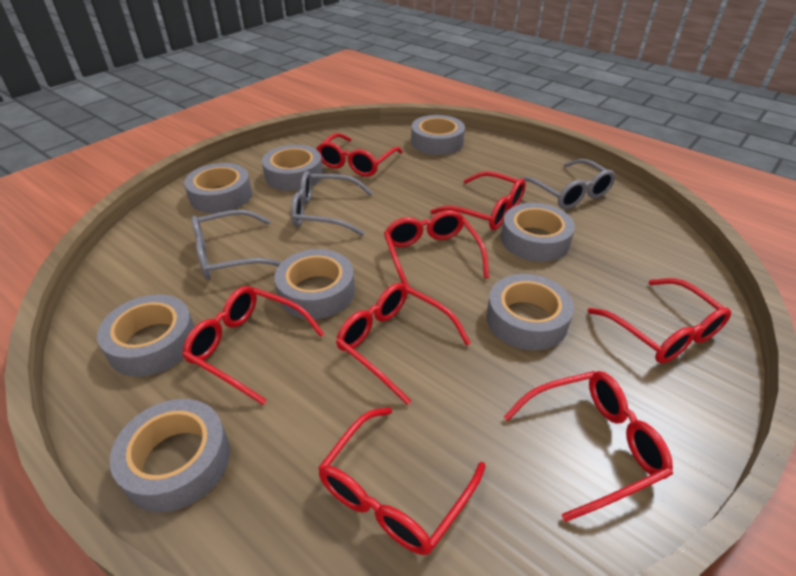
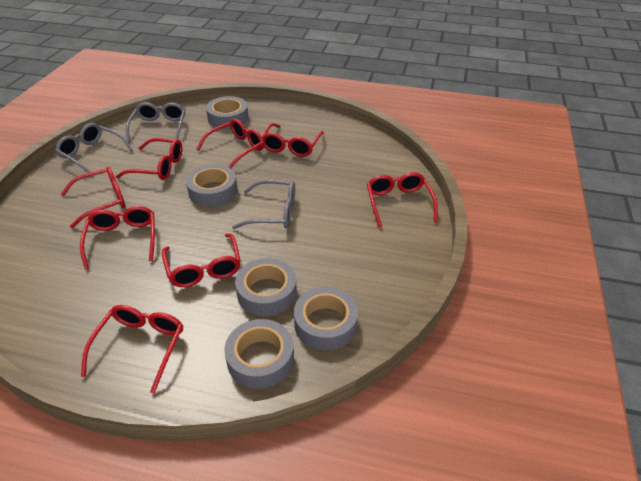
grey tape: 8 -> 5

